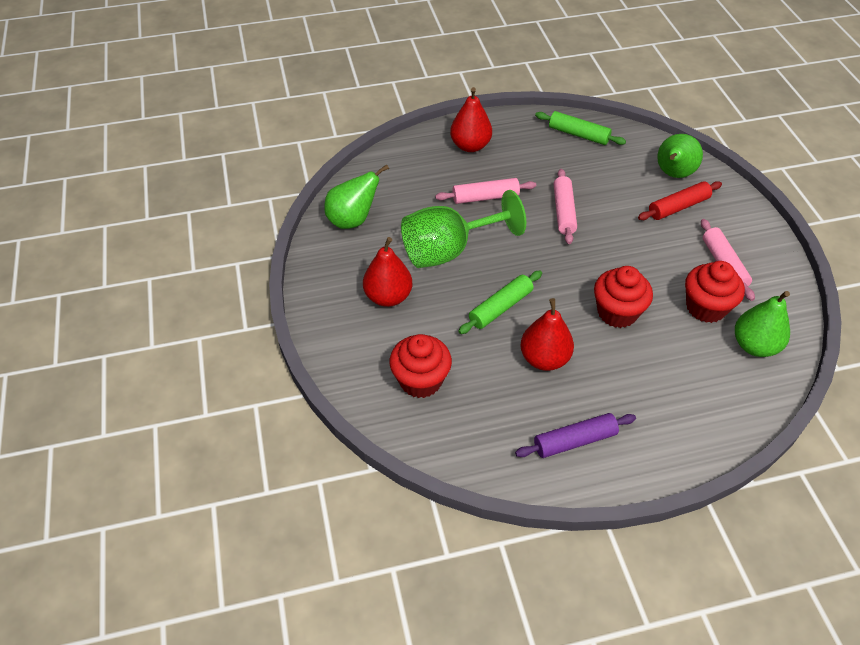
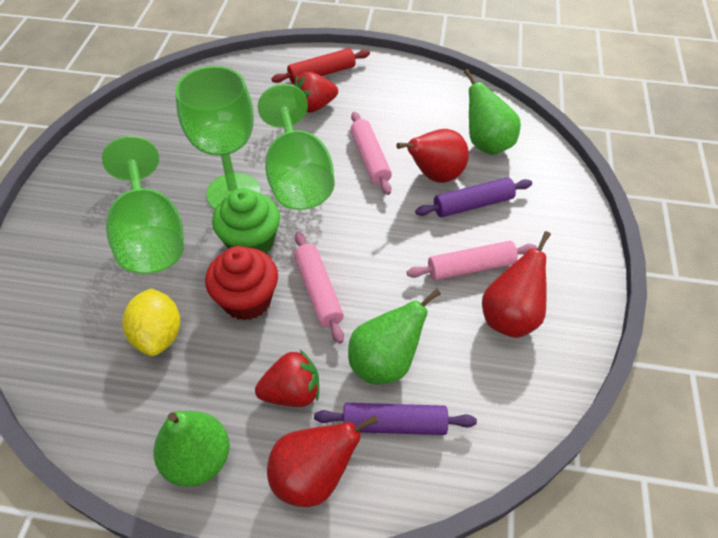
green cupcake: 0 -> 1
green goblet: 1 -> 3
green rolling pin: 2 -> 0
purple rolling pin: 1 -> 2
red cupcake: 3 -> 1
red strawberry: 0 -> 2
yellow lemon: 0 -> 1

